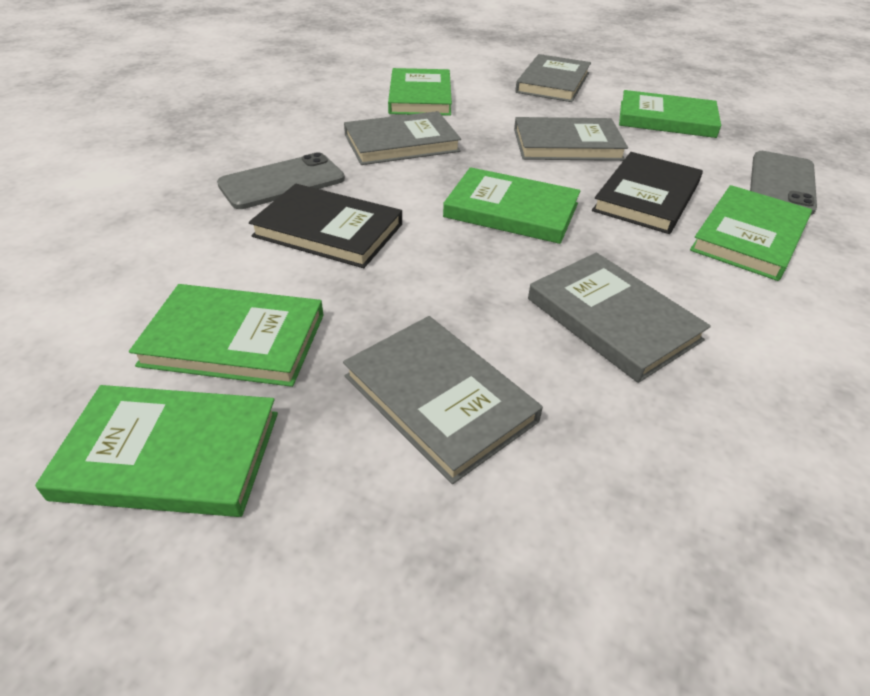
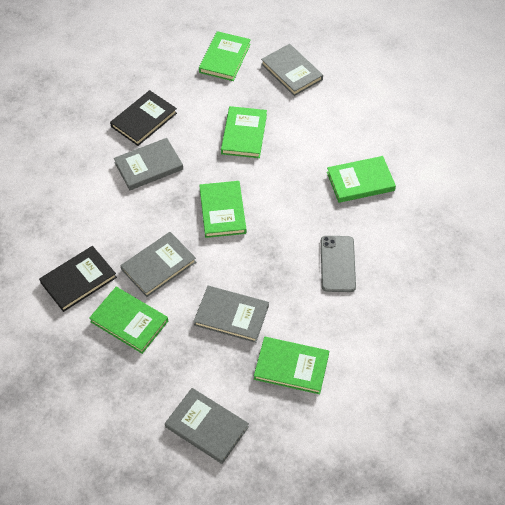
grey phone: 2 -> 1

